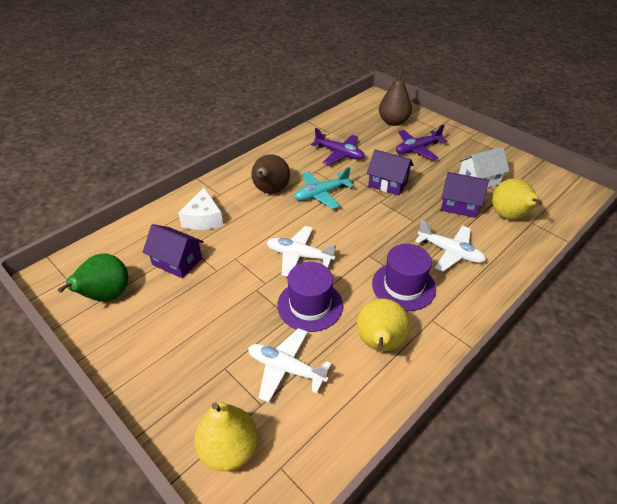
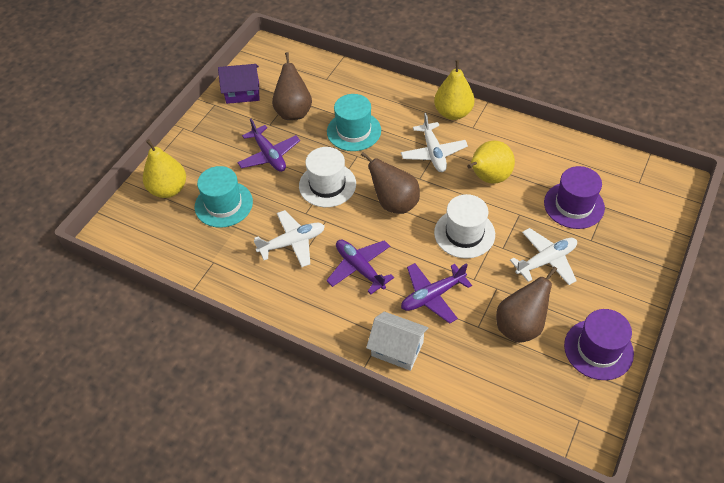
brown pear: 2 -> 3
green pear: 1 -> 0
purple house: 3 -> 1
purple plane: 2 -> 3
turquoise hat: 0 -> 2
turquoise plane: 1 -> 0
white cheese: 1 -> 0
white hat: 0 -> 2

